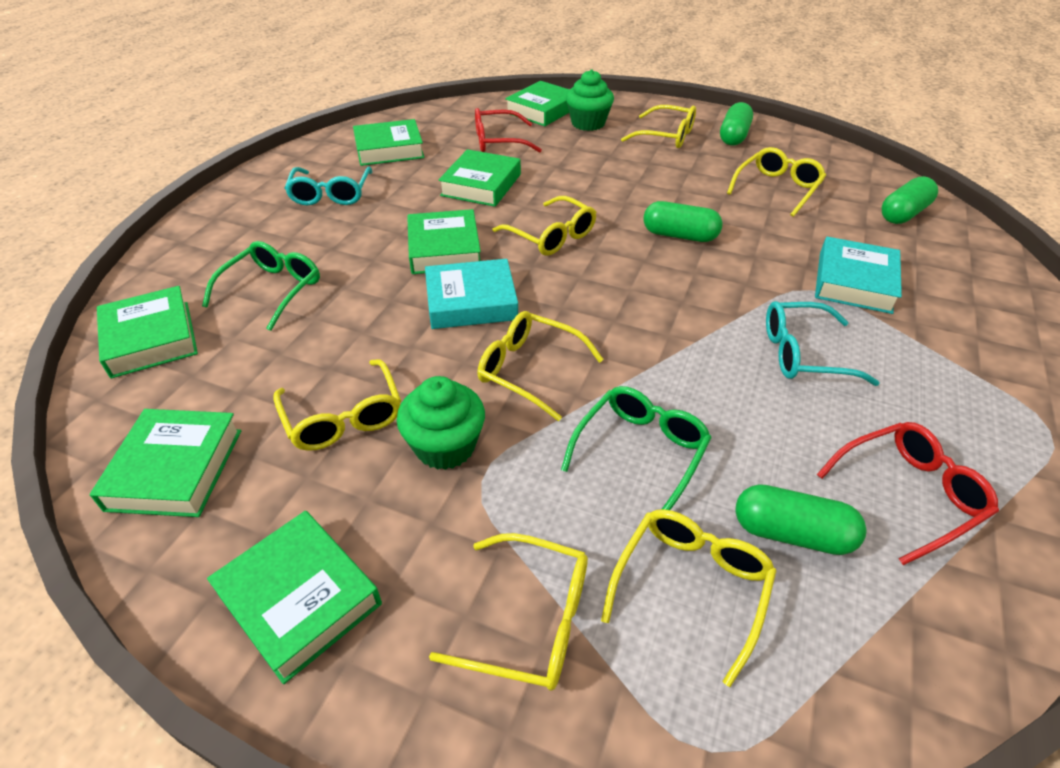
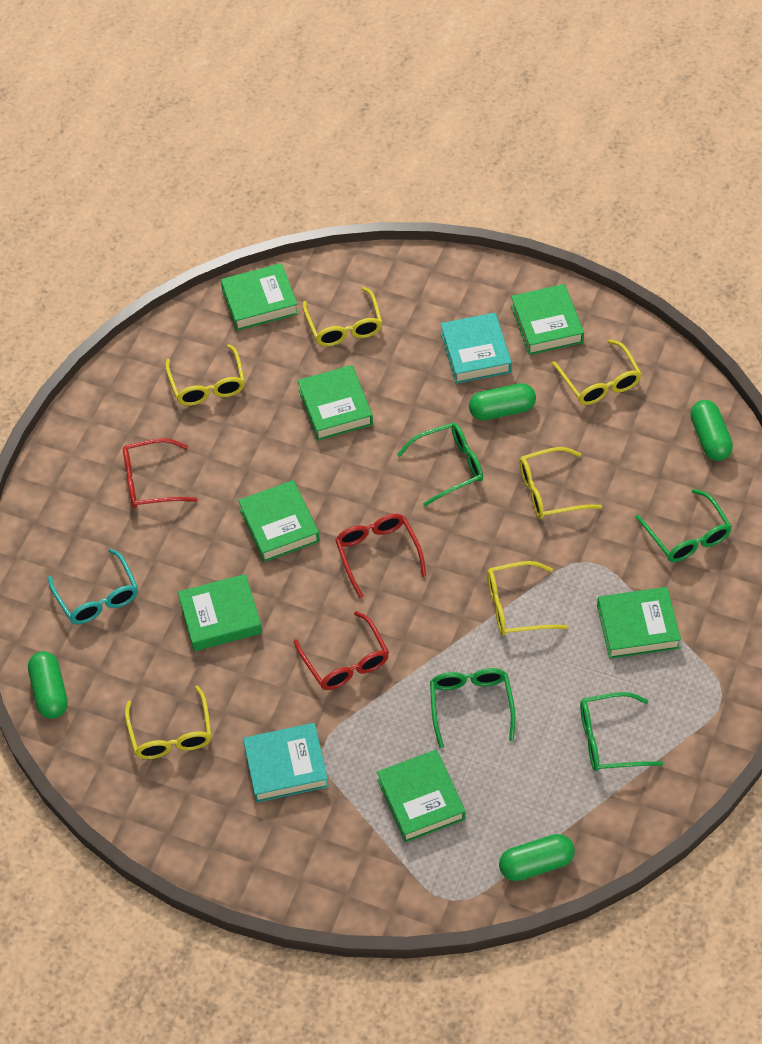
green cupcake: 2 -> 0
green glasses: 2 -> 4
red glasses: 2 -> 3
turquoise glasses: 2 -> 1
yellow glasses: 7 -> 6

